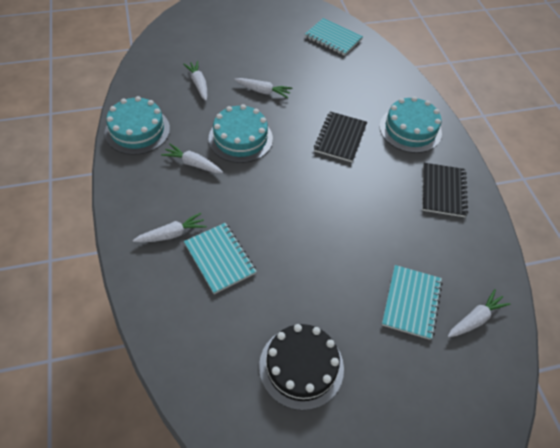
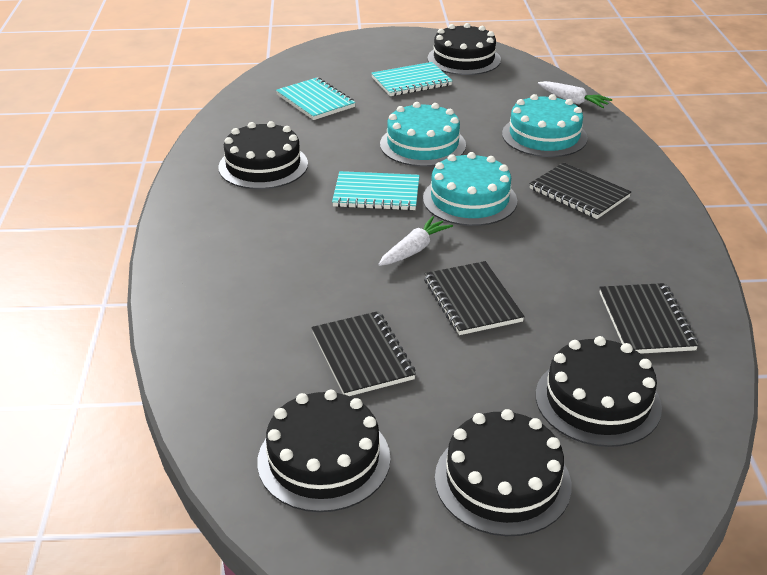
black cake: 1 -> 5
black notebook: 2 -> 4
white carrot: 5 -> 2

